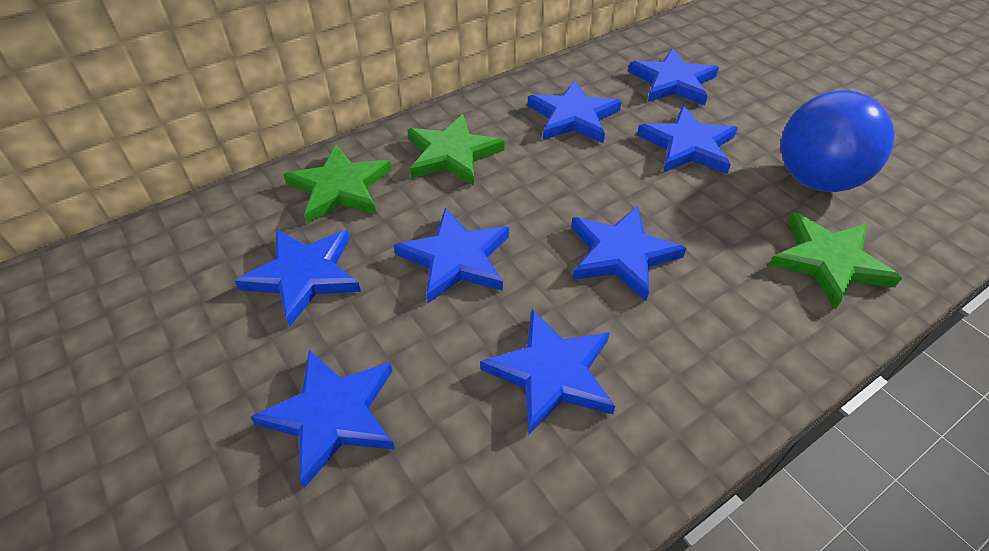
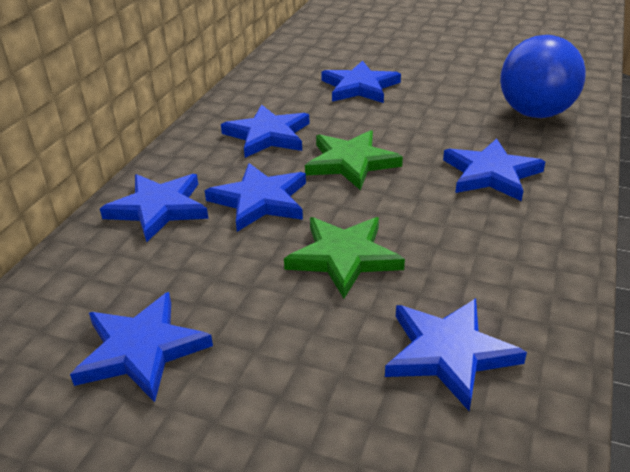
blue star: 8 -> 7
green star: 3 -> 2

